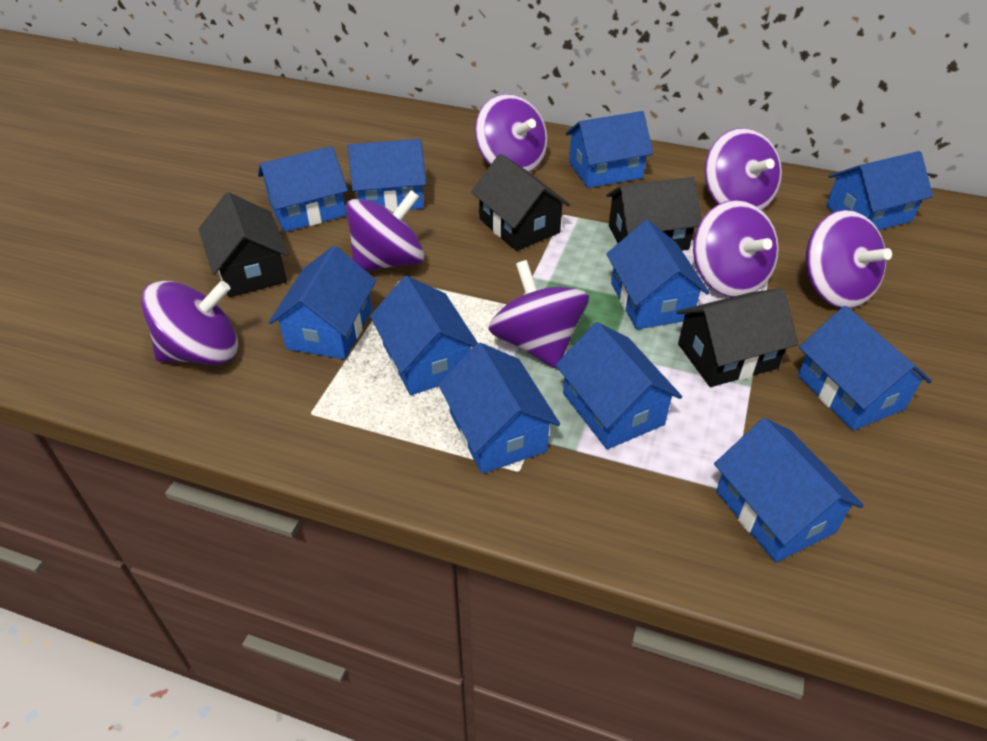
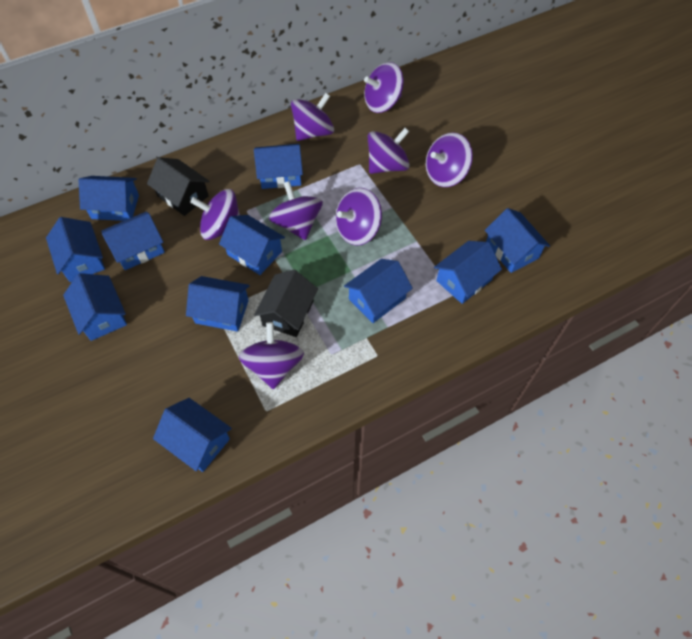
black house: 4 -> 2
purple spinning top: 7 -> 8

